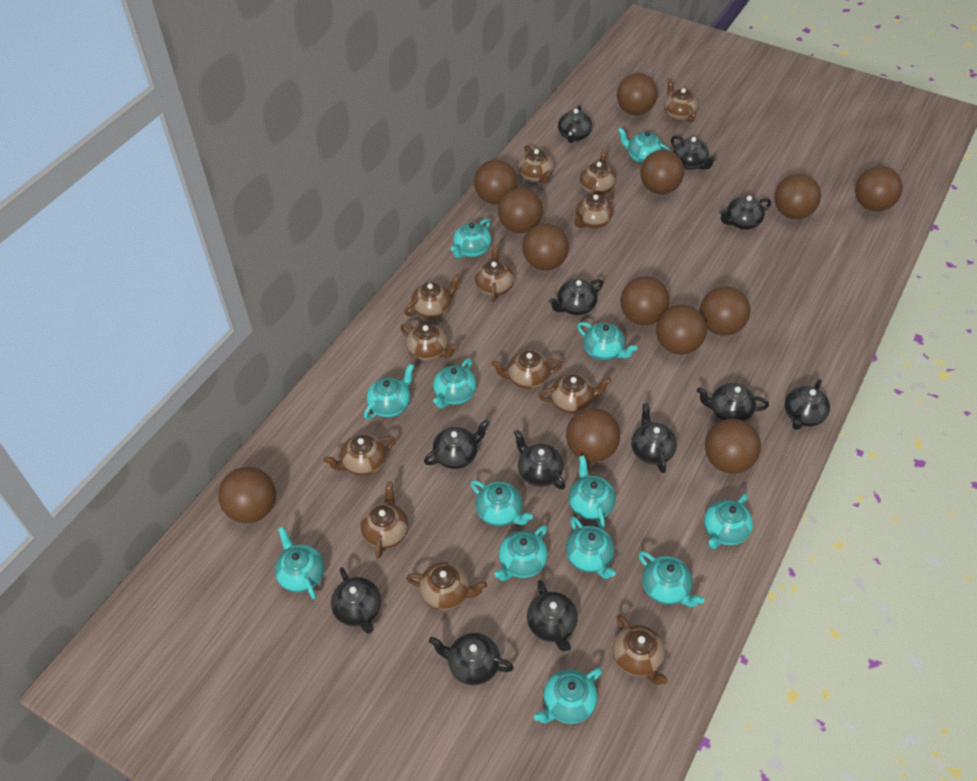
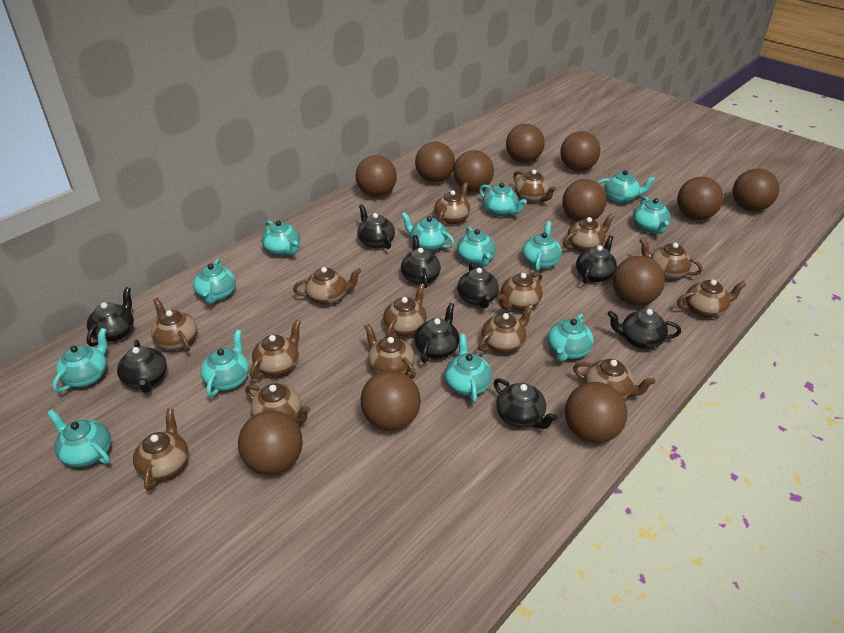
black teapot: 12 -> 9
brown ball: 13 -> 12
brown teapot: 13 -> 15

